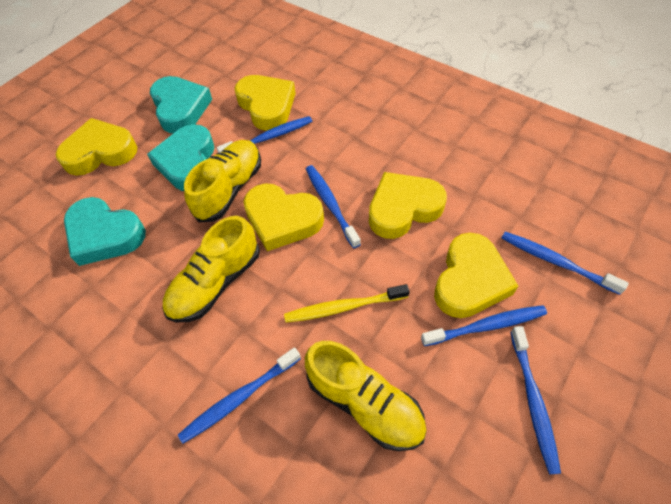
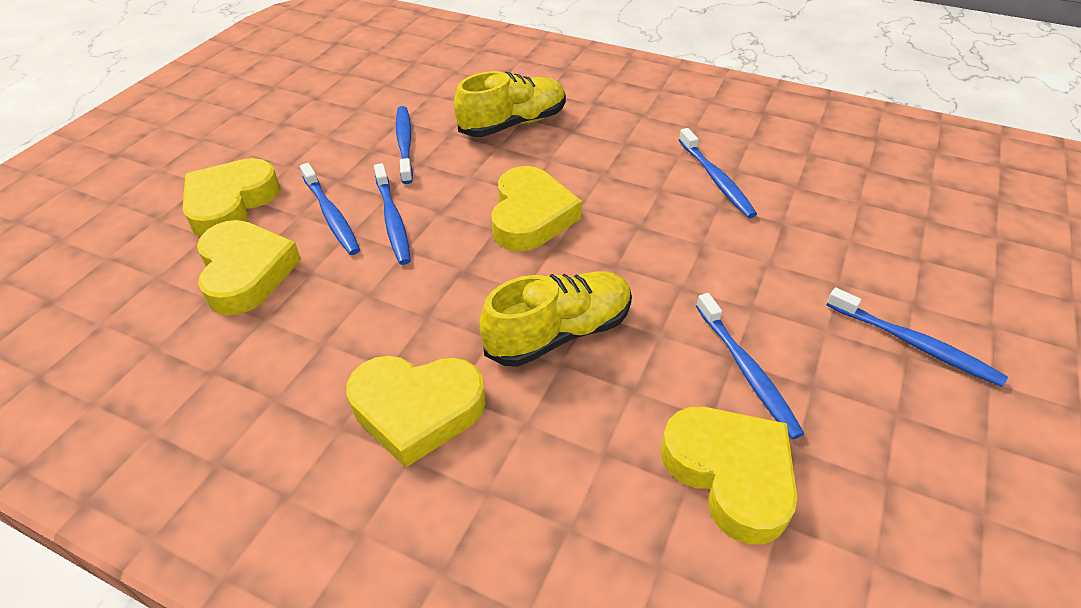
turquoise heart: 3 -> 0
yellow shoe: 3 -> 2
yellow toothbrush: 1 -> 0

